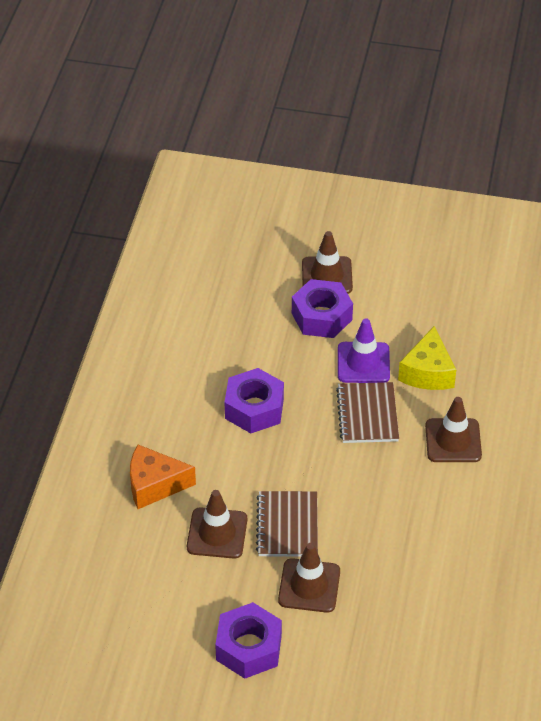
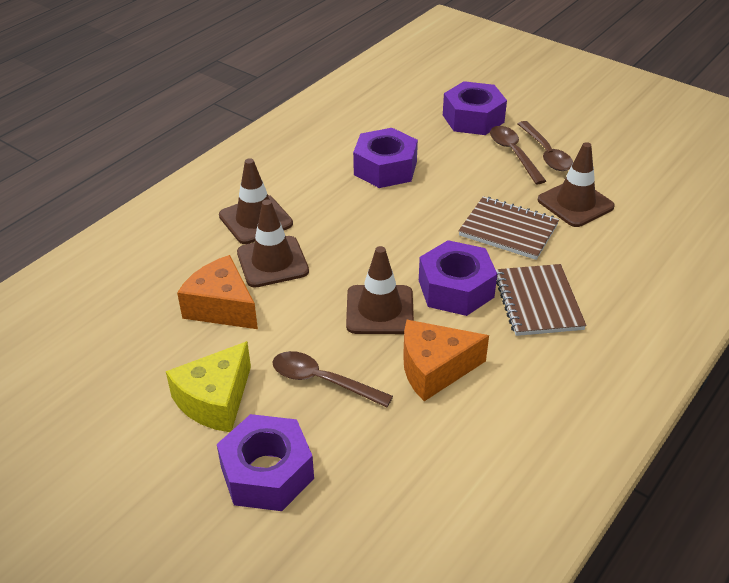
brown spoon: 0 -> 3
orange cheese: 1 -> 2
purple nut: 3 -> 4
purple traffic cone: 1 -> 0

